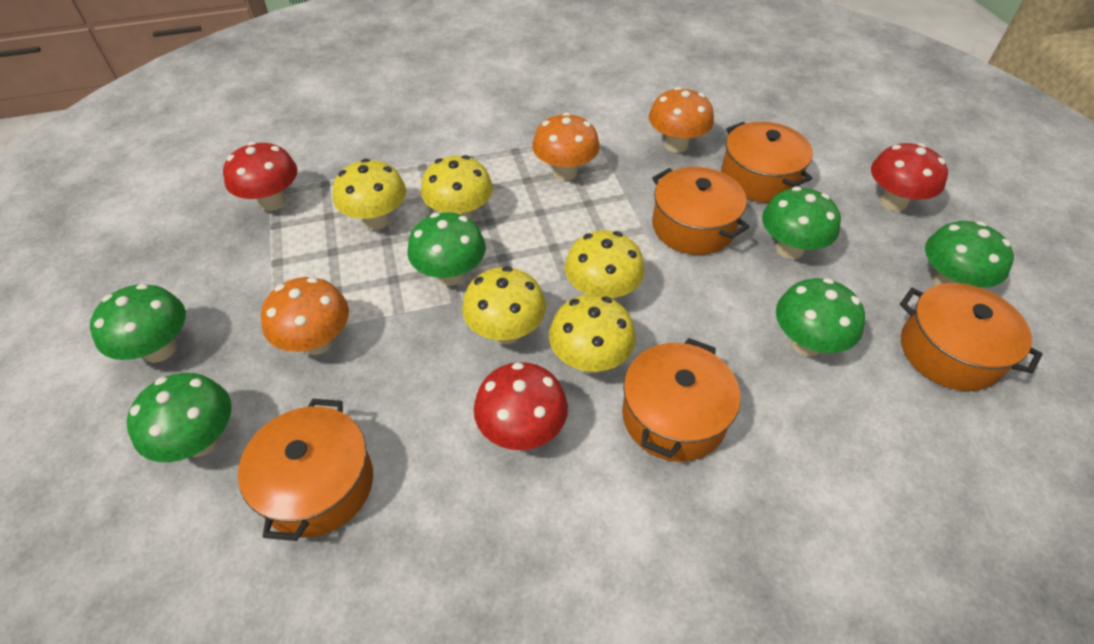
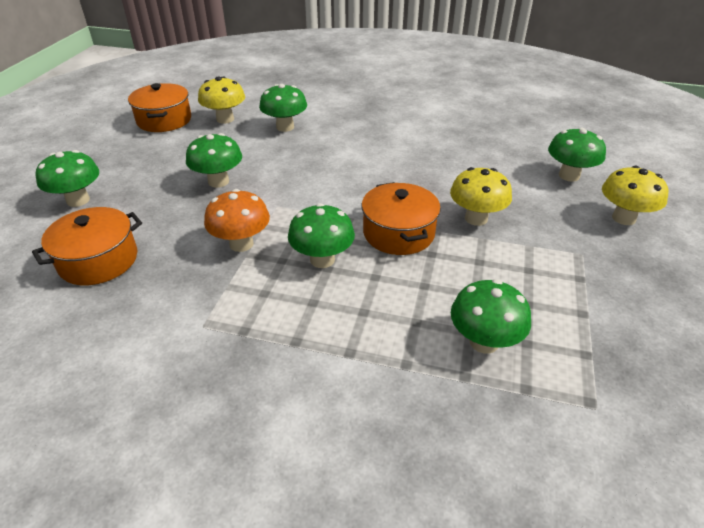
orange mushroom: 3 -> 1
orange pot: 5 -> 3
red mushroom: 3 -> 0
yellow mushroom: 5 -> 3

